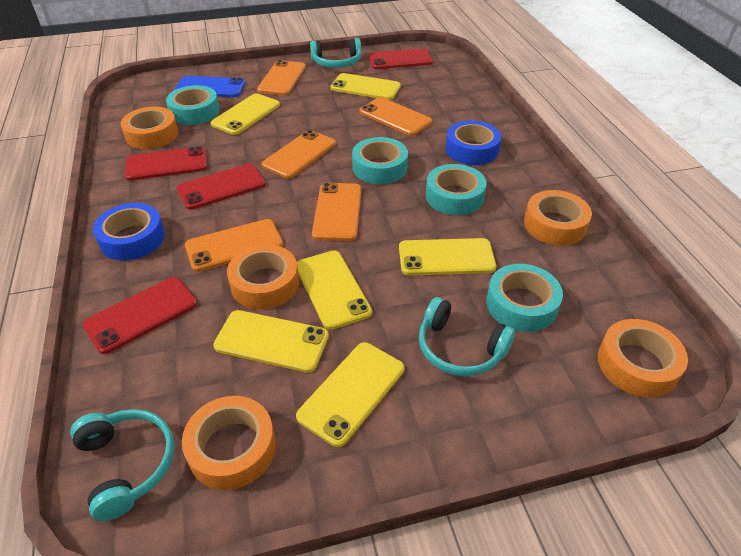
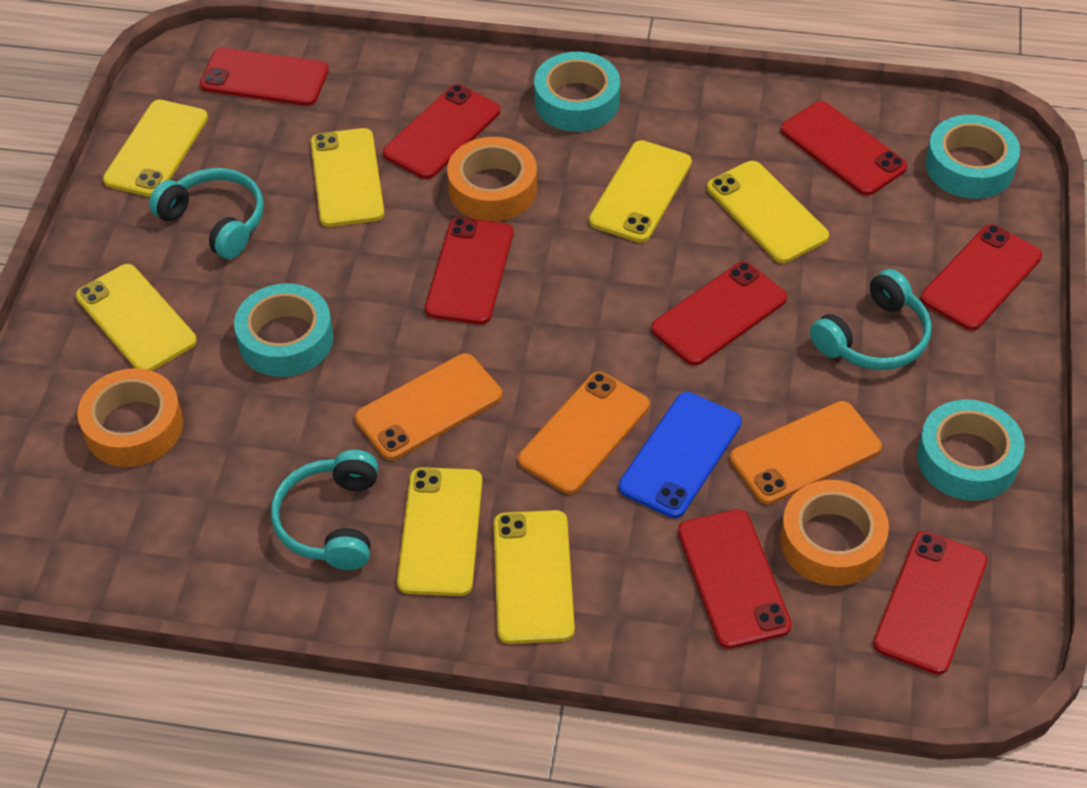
blue tape: 2 -> 0
orange phone: 5 -> 3
orange tape: 5 -> 3
red phone: 4 -> 8
yellow phone: 6 -> 7

